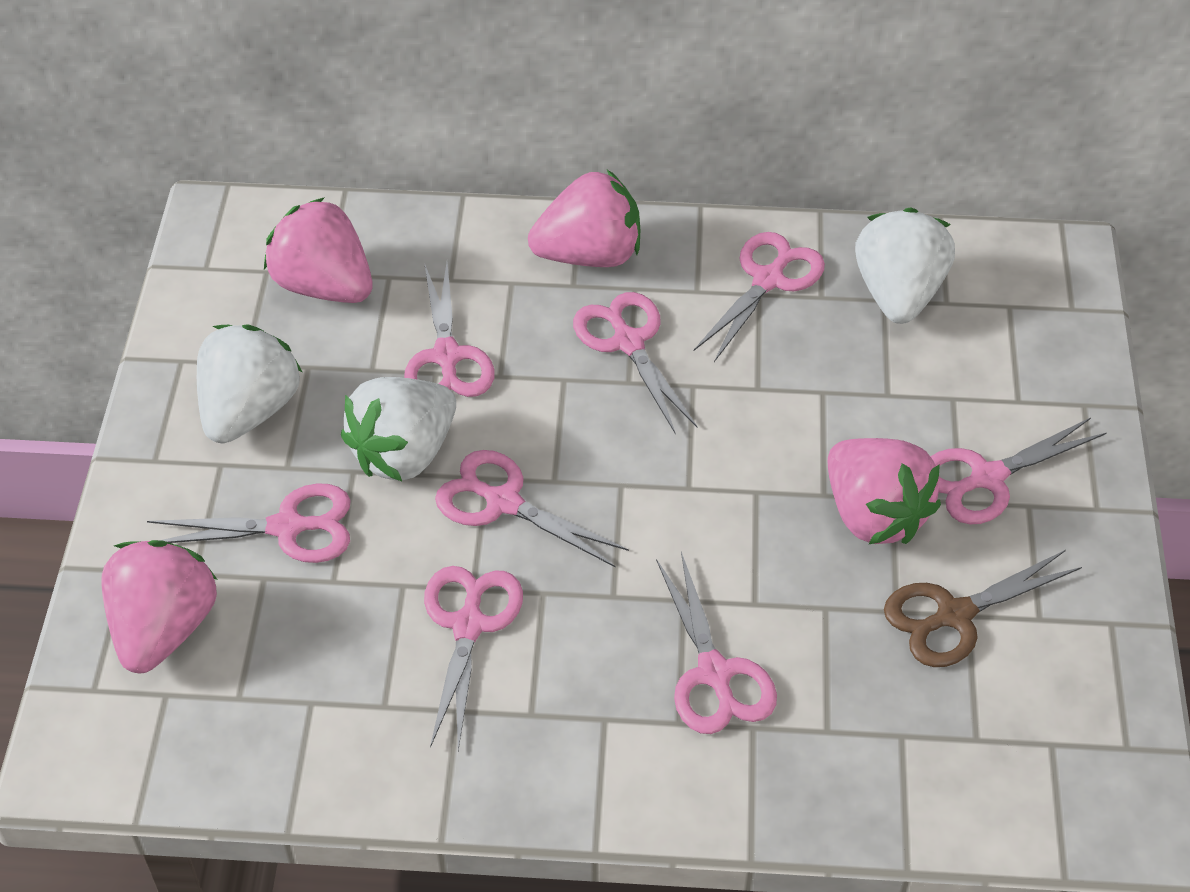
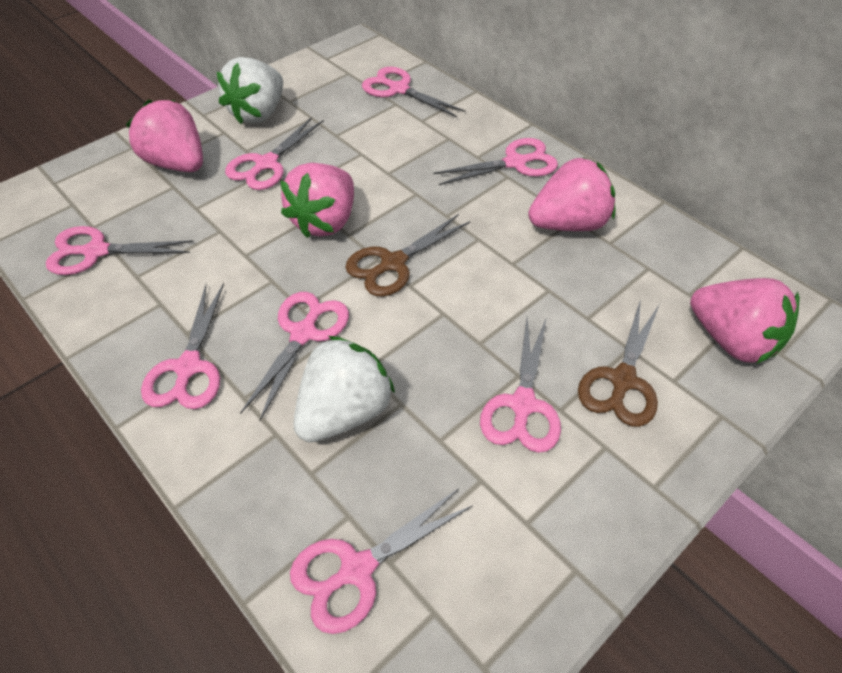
brown scissors: 1 -> 2
white strawberry: 3 -> 2

